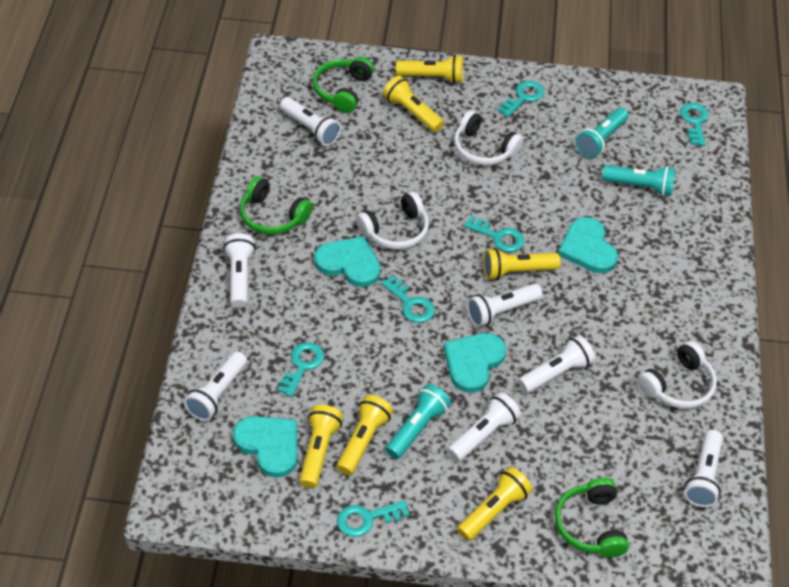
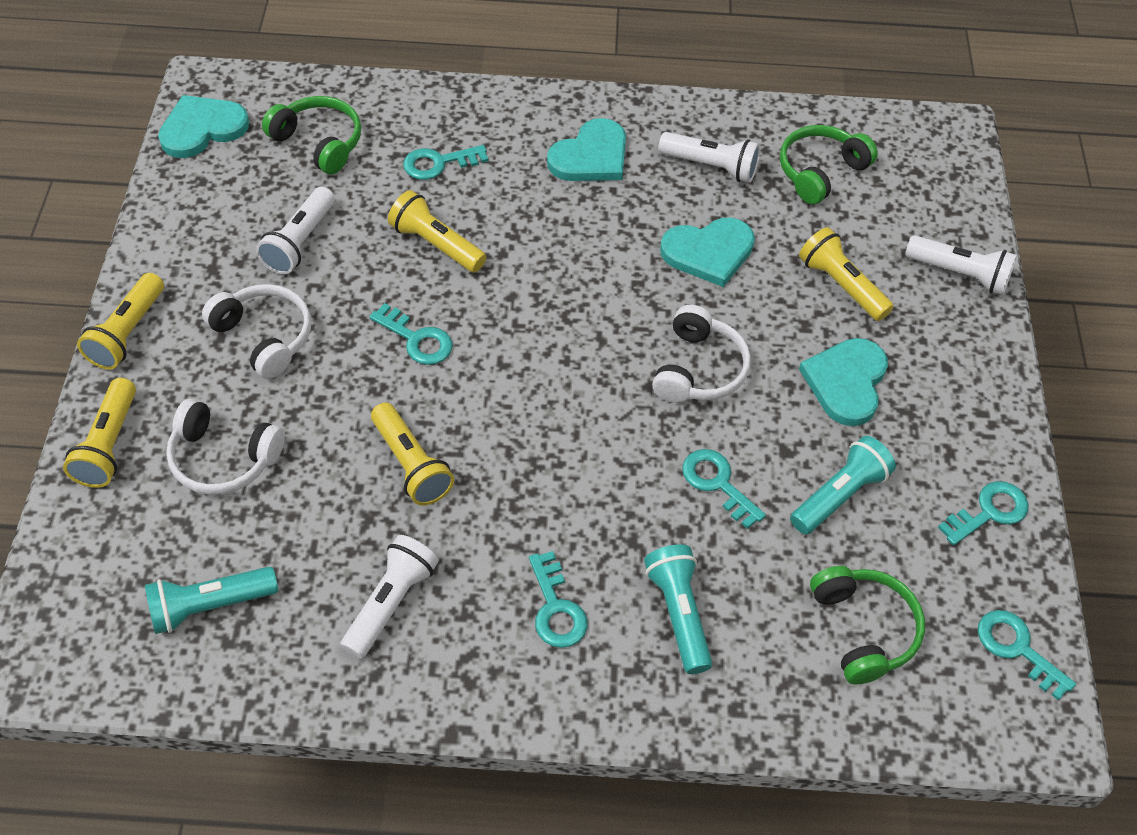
white flashlight: 7 -> 4
yellow flashlight: 6 -> 5

